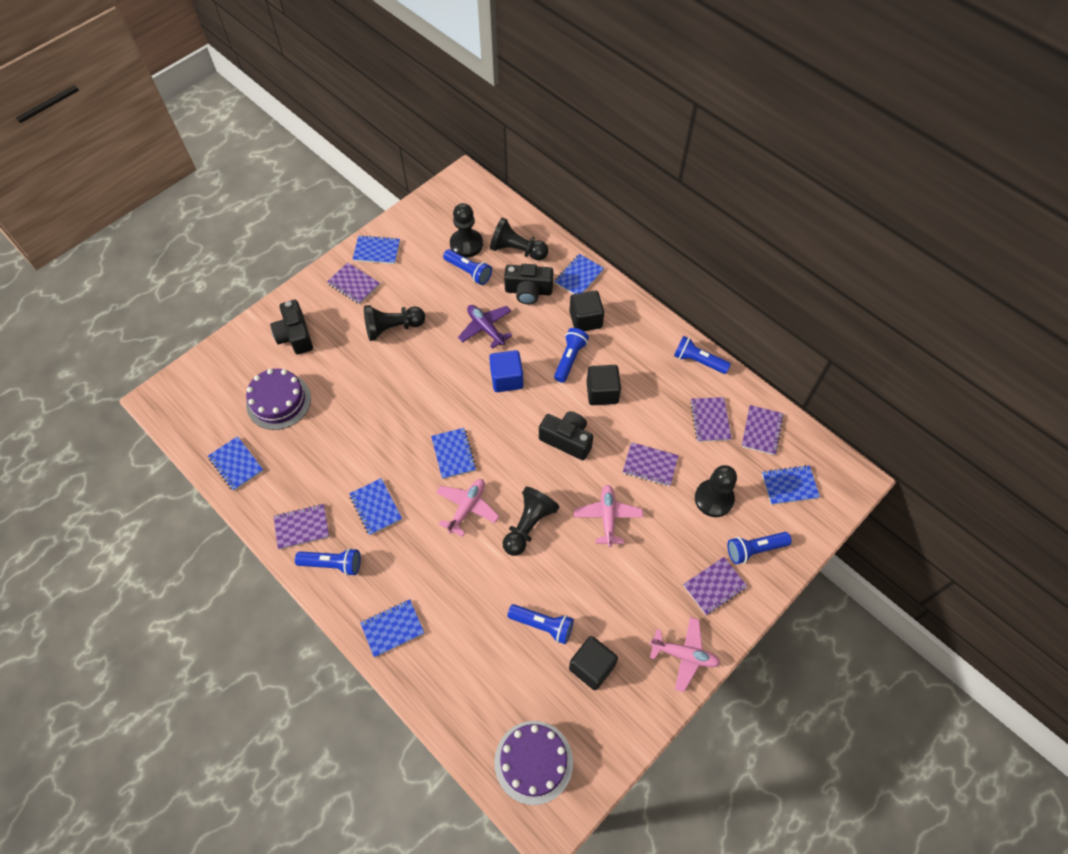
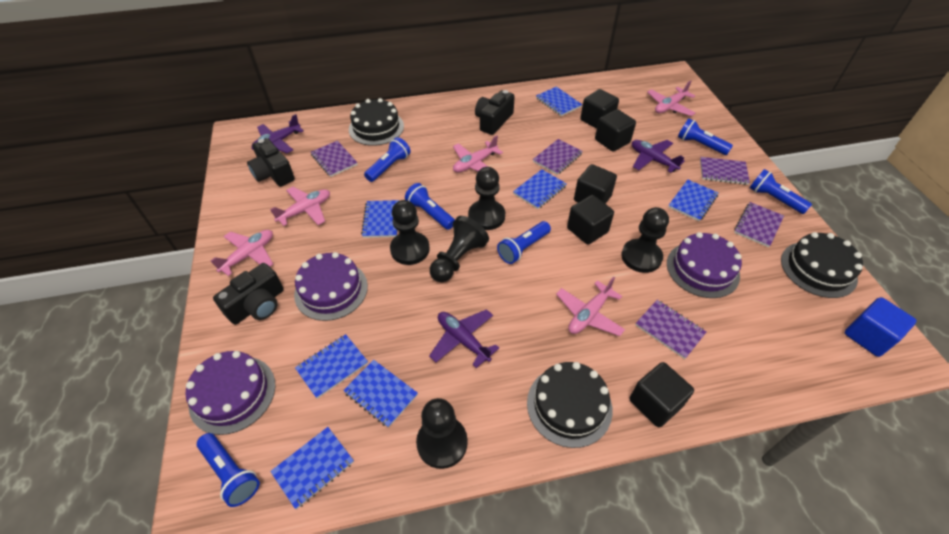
black cake: 0 -> 3
black cube: 3 -> 5
pink plane: 3 -> 5
purple cake: 2 -> 3
purple notebook: 6 -> 5
purple plane: 1 -> 3

